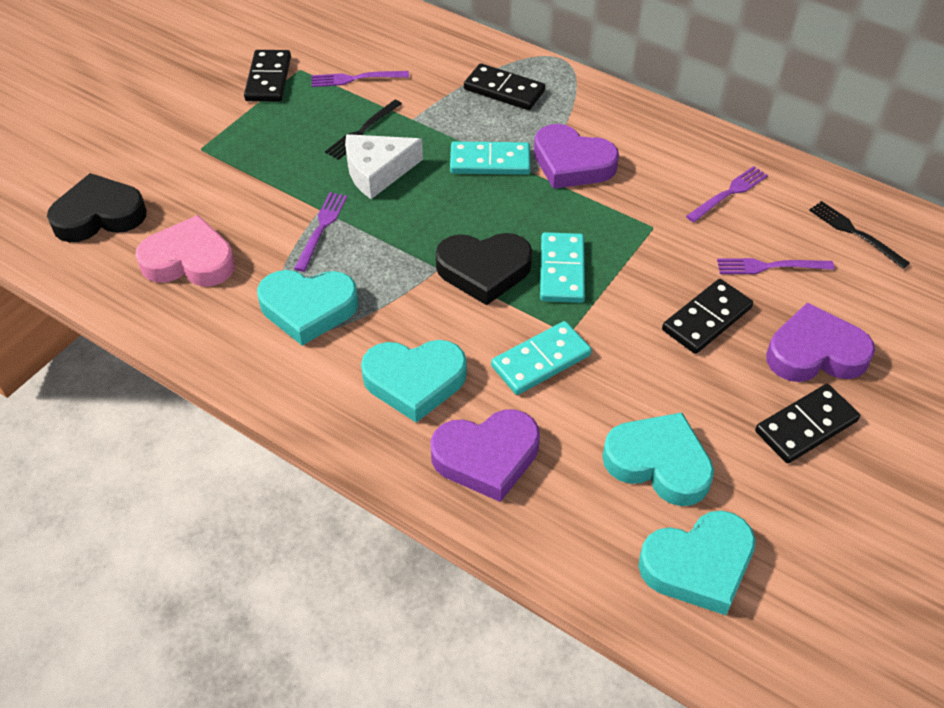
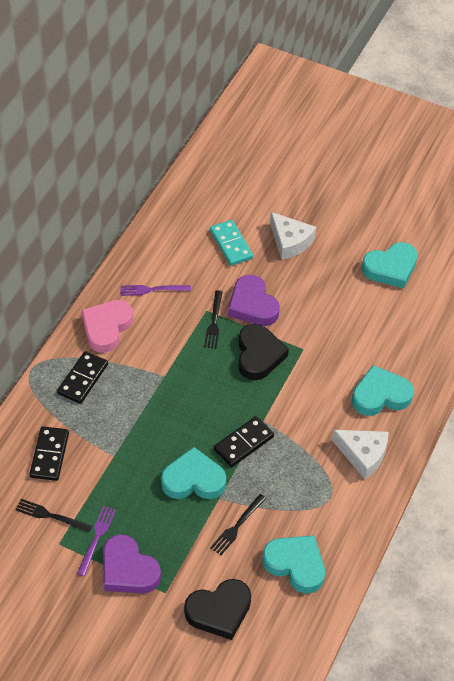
black domino: 4 -> 3
black fork: 2 -> 3
purple fork: 4 -> 2
purple heart: 3 -> 2
turquoise domino: 3 -> 1
white cheese: 1 -> 2

